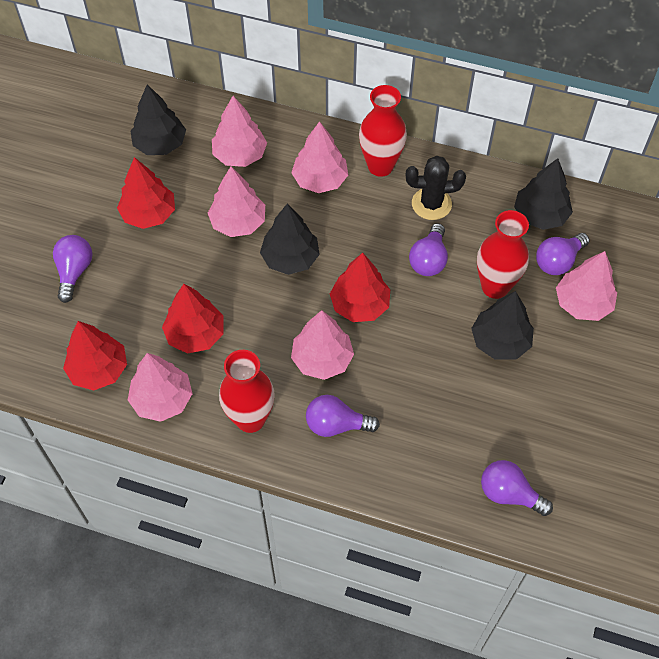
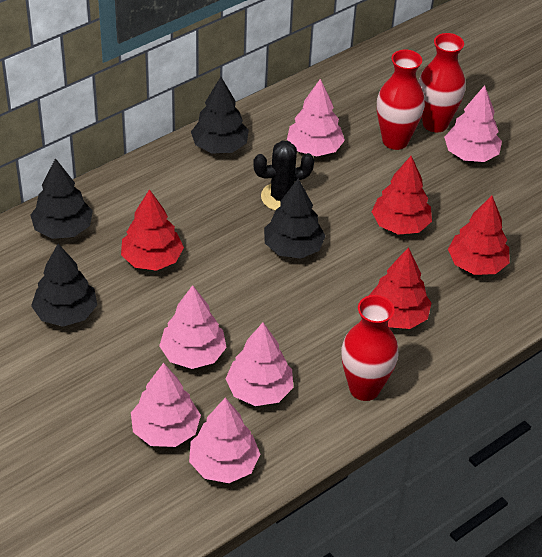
purple light bulb: 5 -> 0

